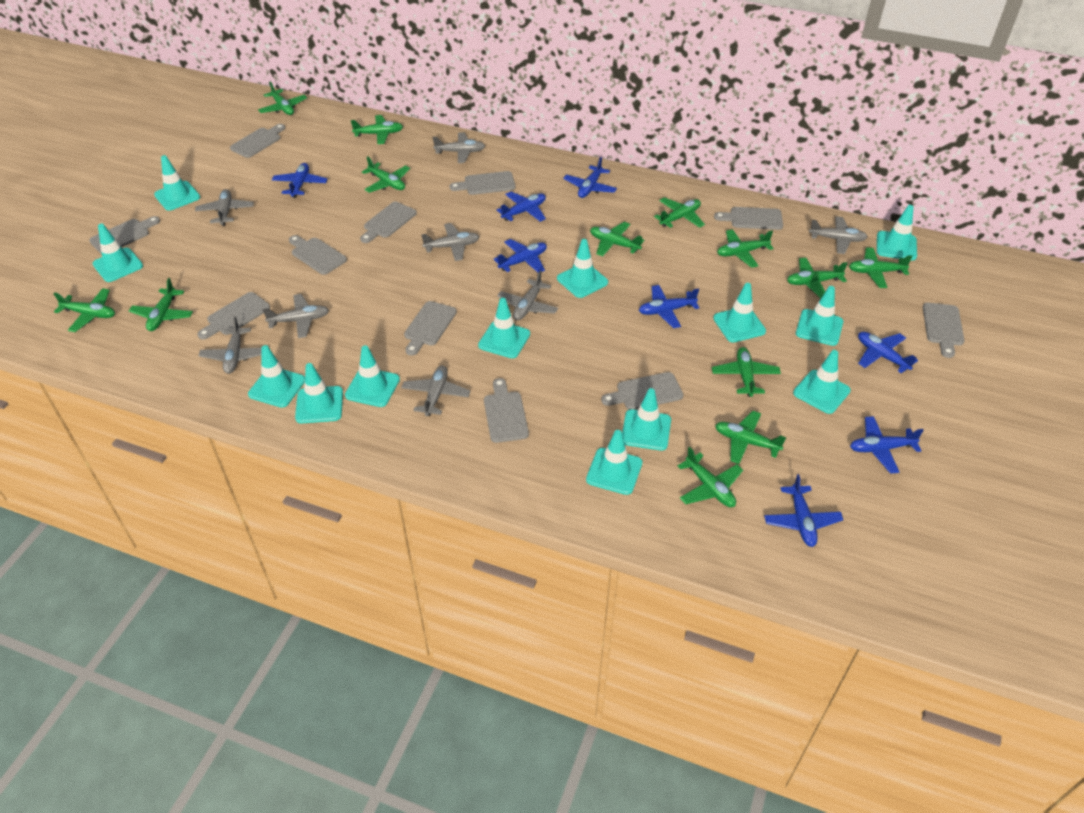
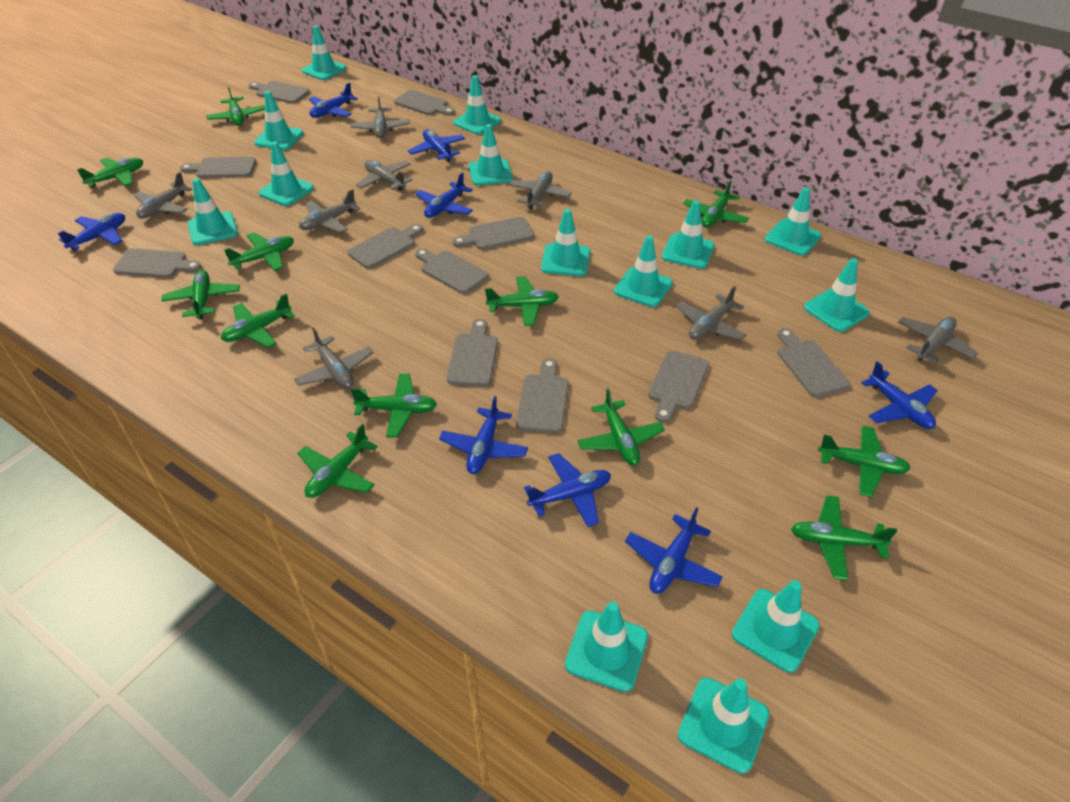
green plane: 13 -> 12
turquoise traffic cone: 13 -> 14

